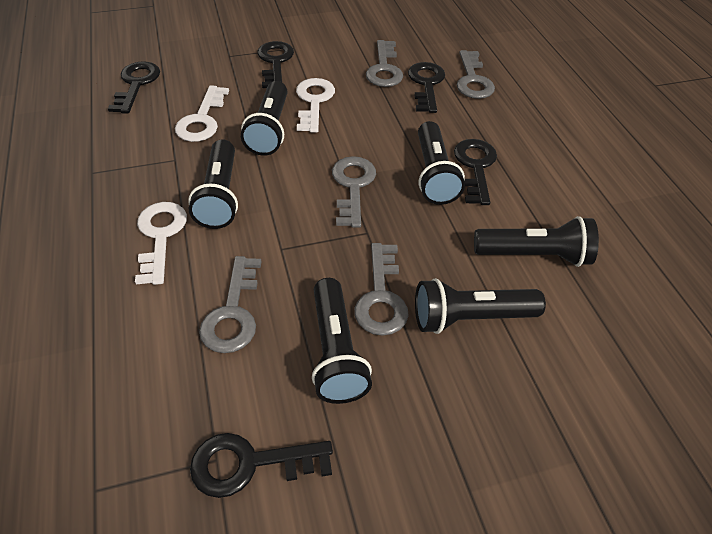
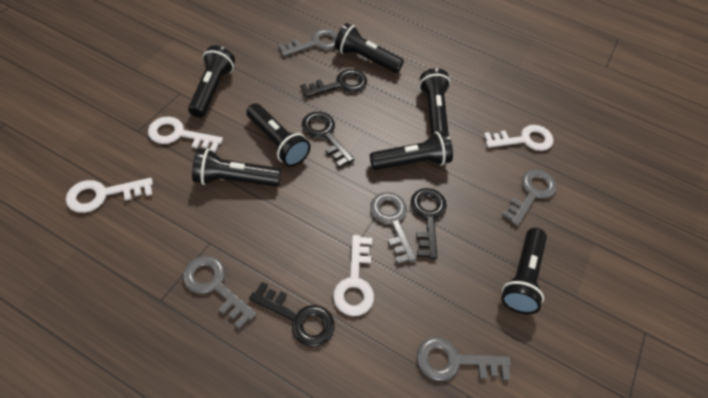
black flashlight: 6 -> 7
black key: 5 -> 4
white key: 3 -> 4

